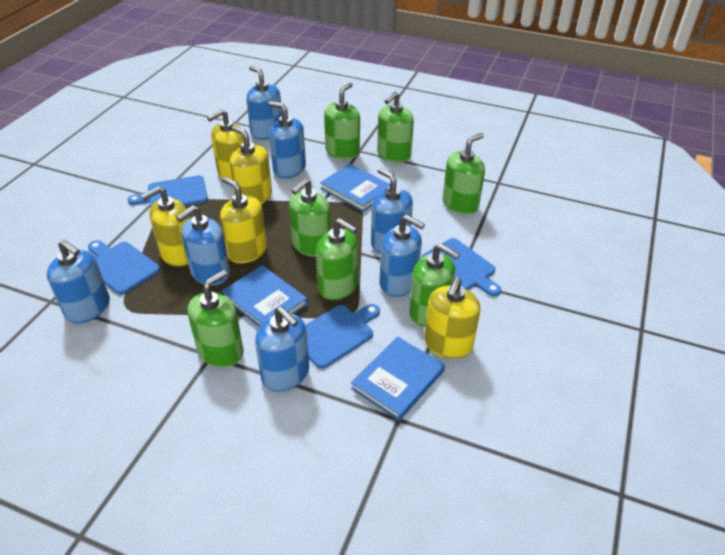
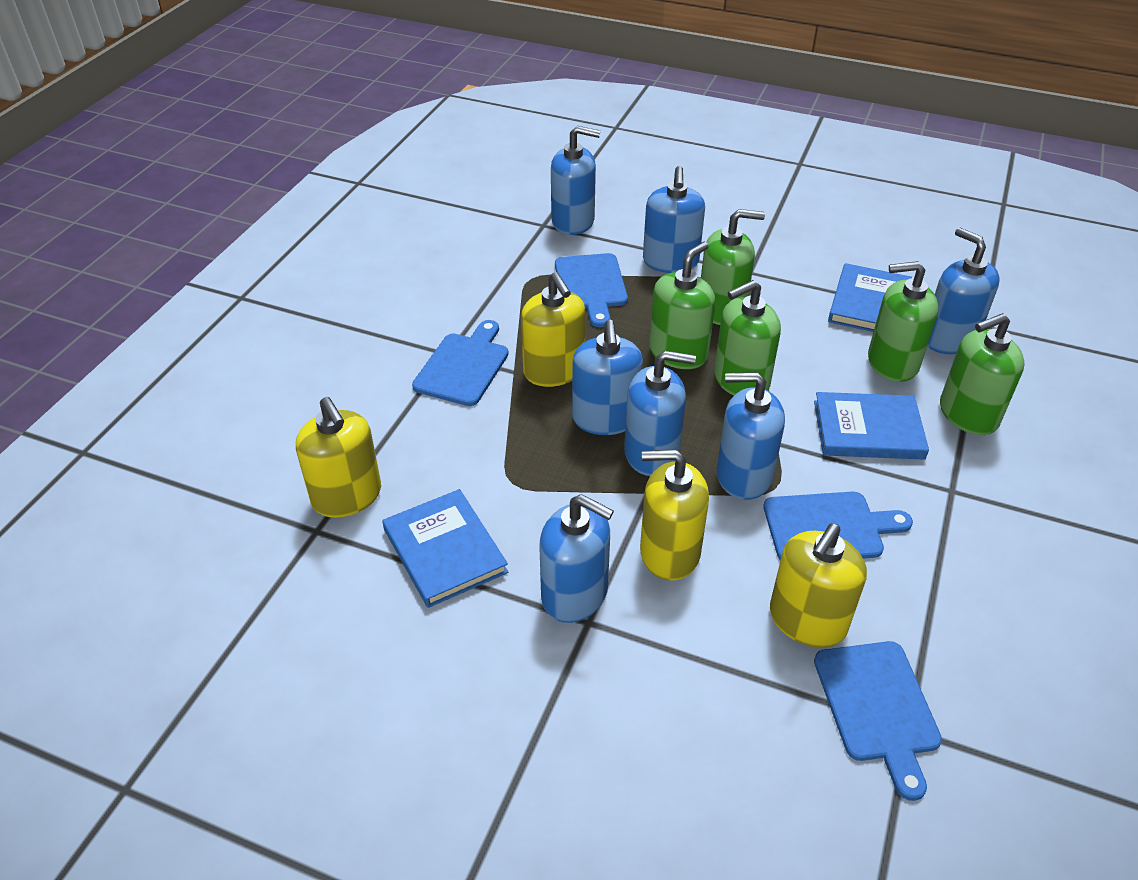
green soap dispenser: 7 -> 5
yellow soap dispenser: 5 -> 4

